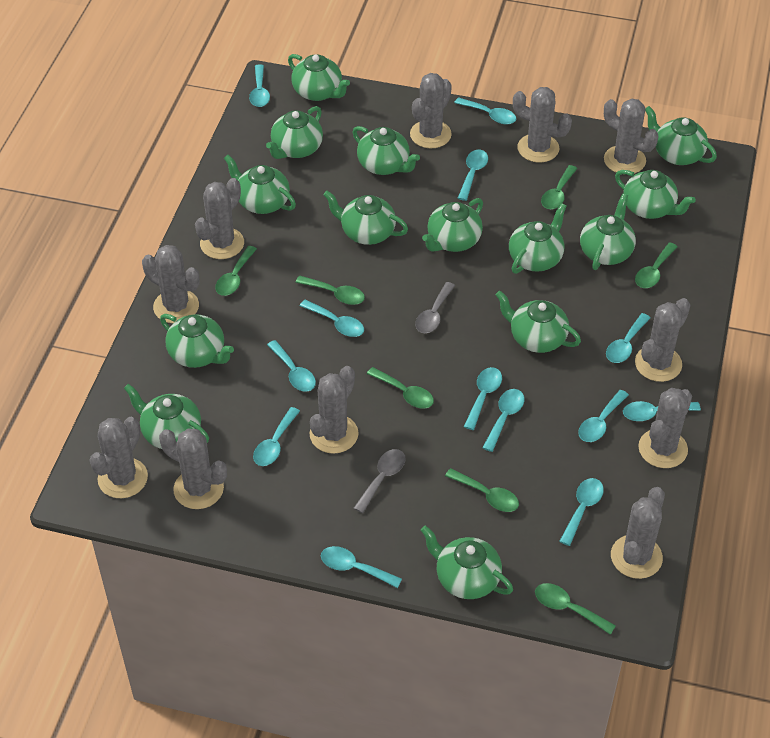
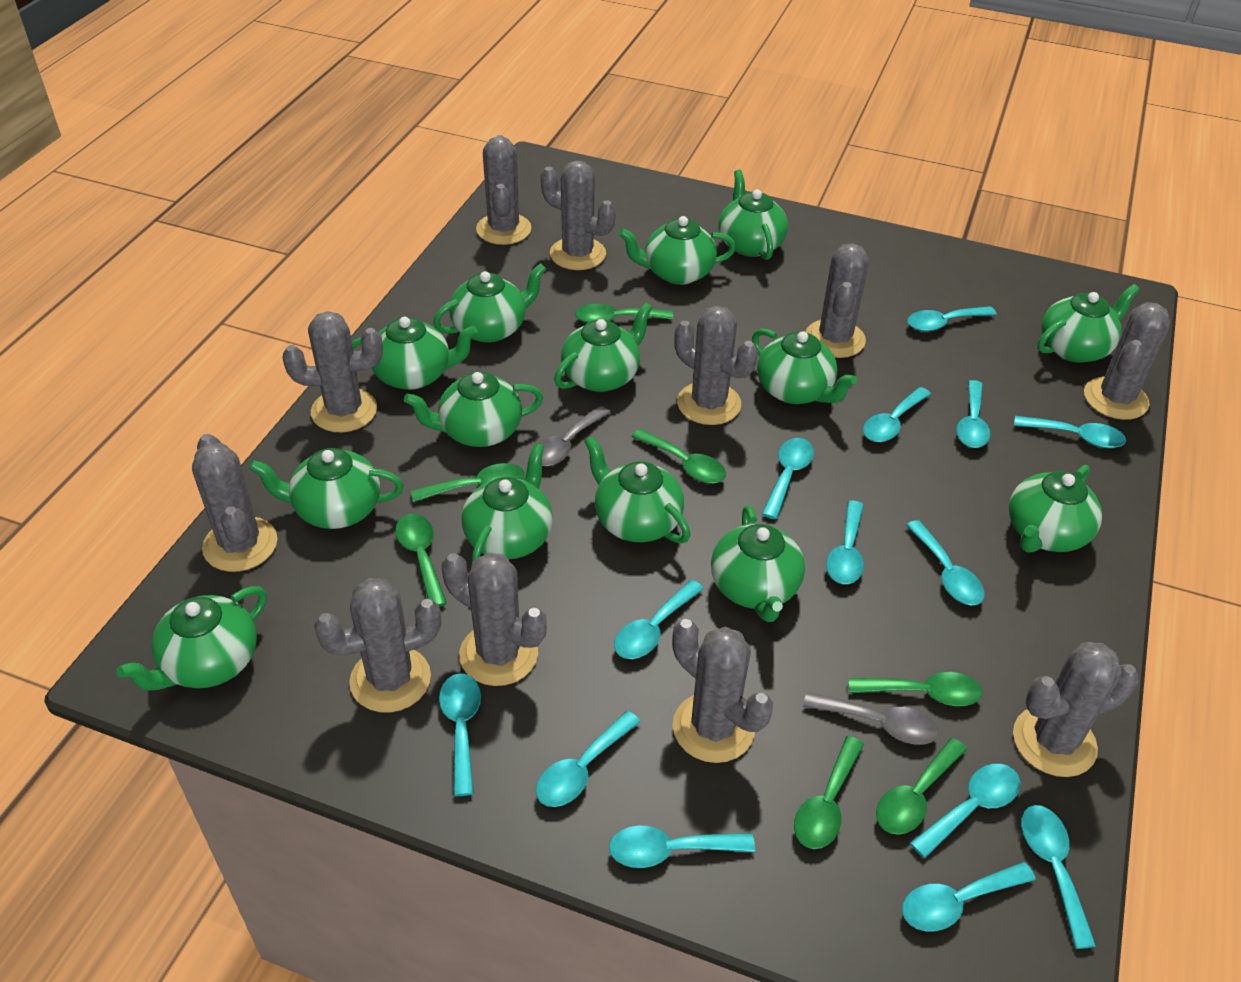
turquoise spoon: 13 -> 14

